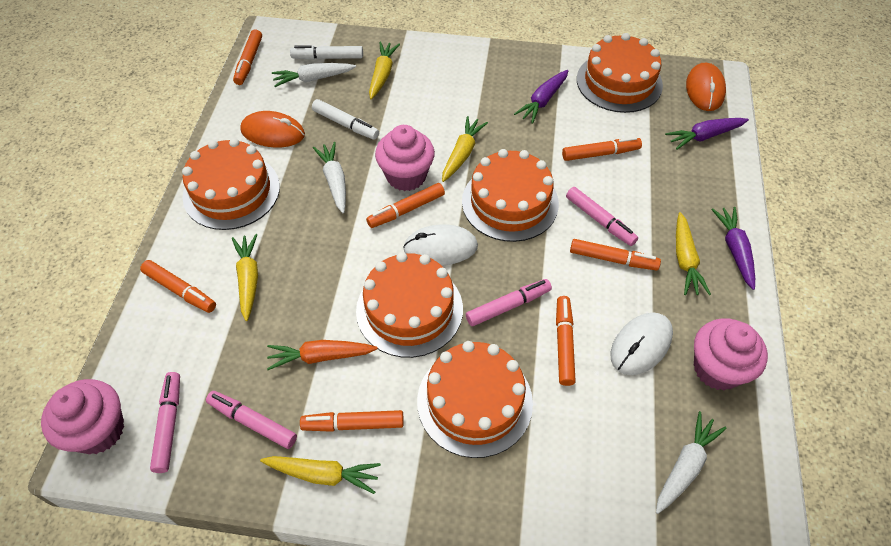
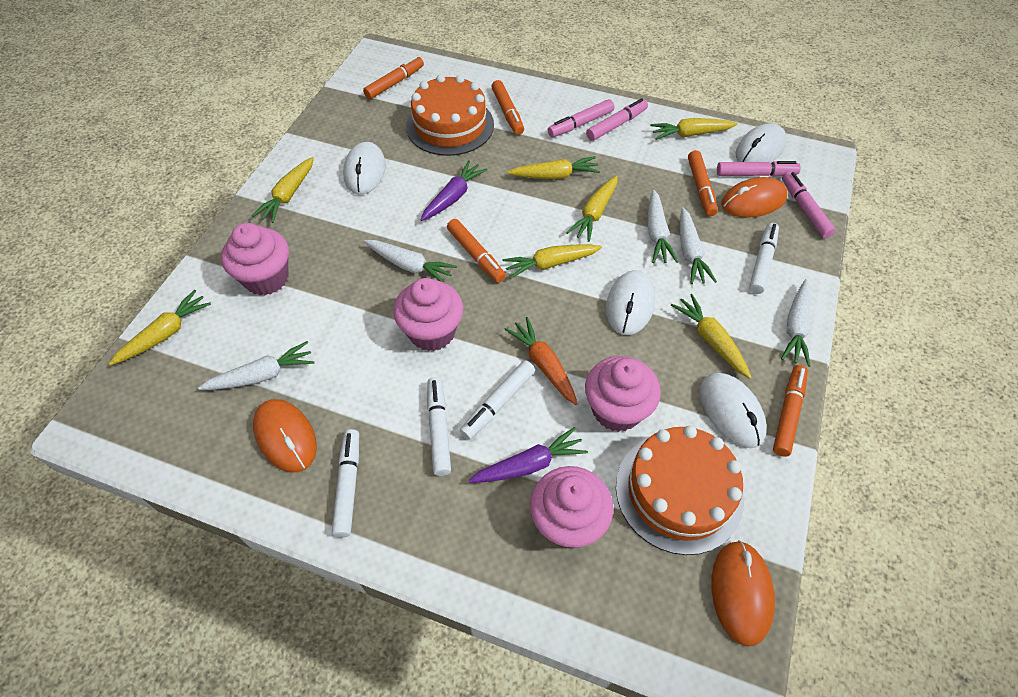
orange cake: 5 -> 2
orange marker: 7 -> 5
orange mouse: 2 -> 3
pink cupcake: 3 -> 4
purple carrot: 3 -> 2
white carrot: 3 -> 5
white marker: 2 -> 4
white mouse: 2 -> 4
yellow carrot: 5 -> 7

